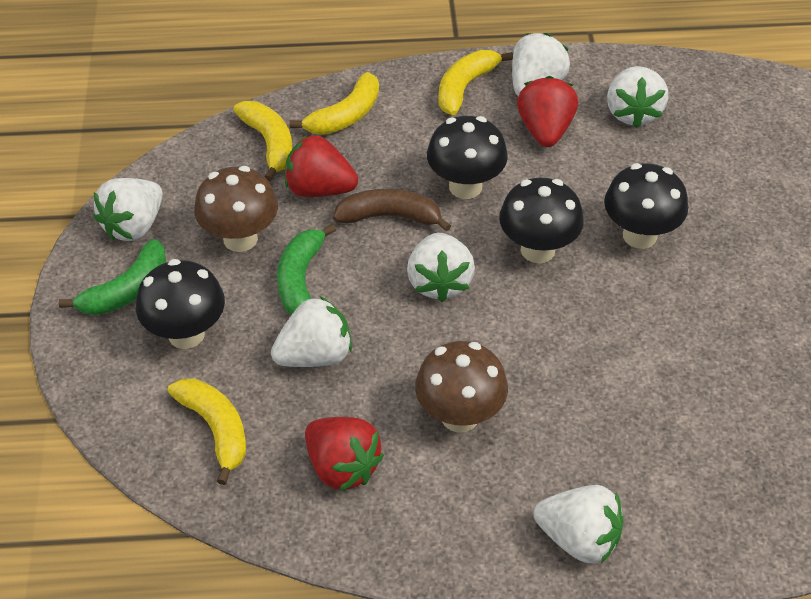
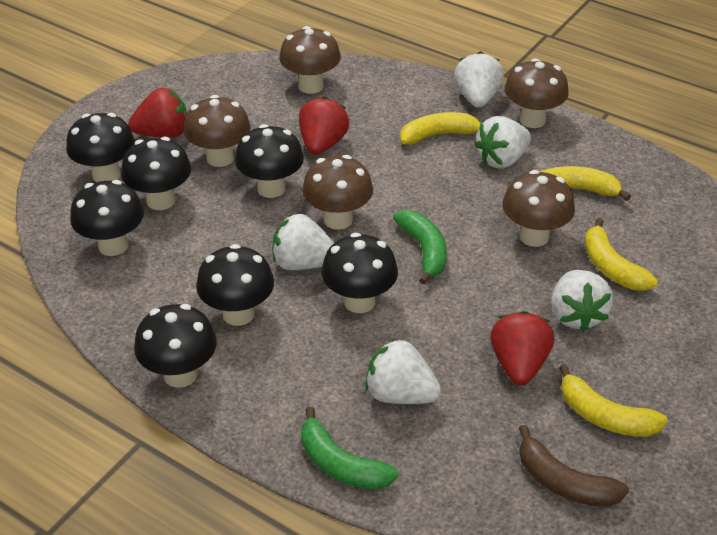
black mushroom: 4 -> 7
brown mushroom: 2 -> 5
white strawberry: 6 -> 5

